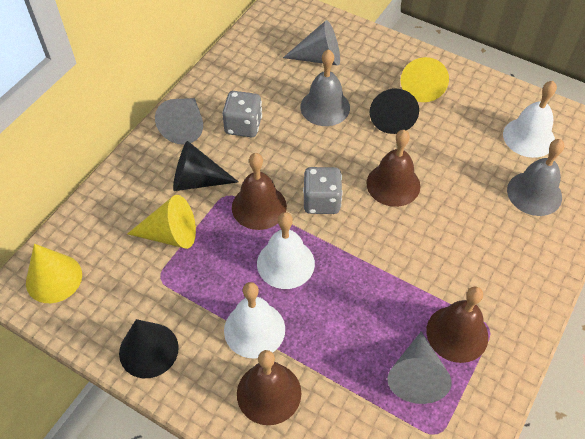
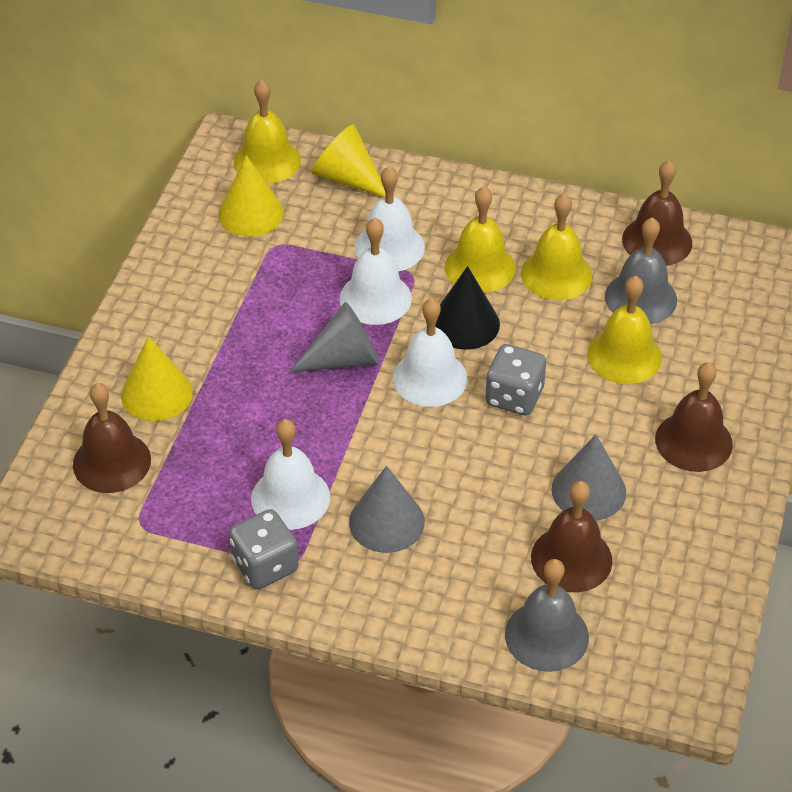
black cone: 3 -> 1
white bell: 3 -> 4
yellow bell: 0 -> 4

